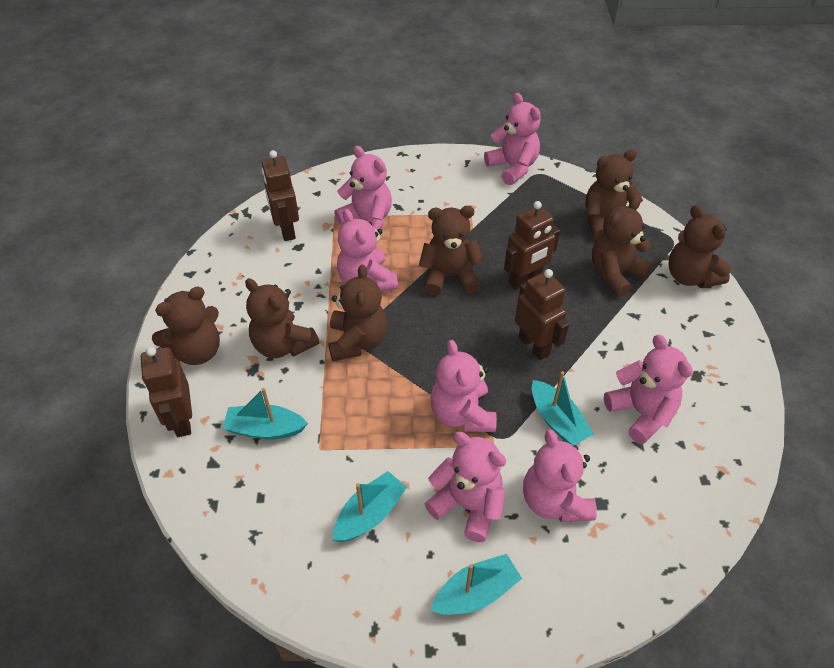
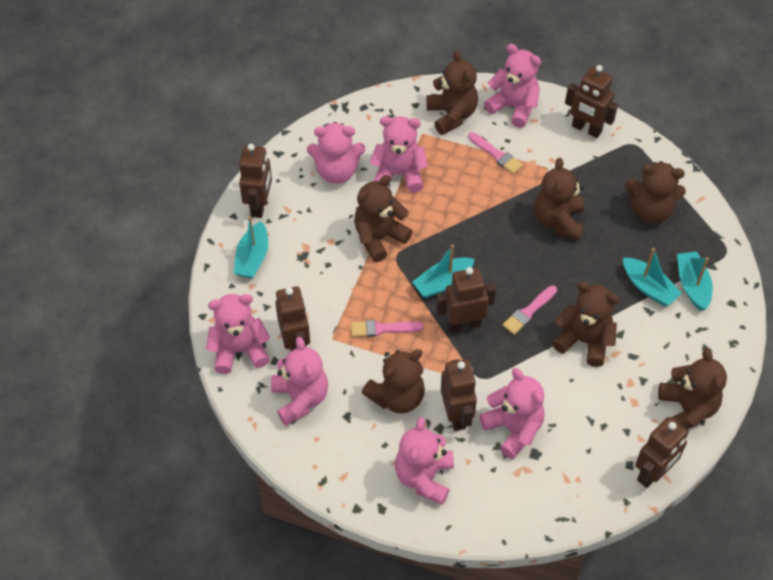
brown robot: 4 -> 6
pink brush: 0 -> 3

